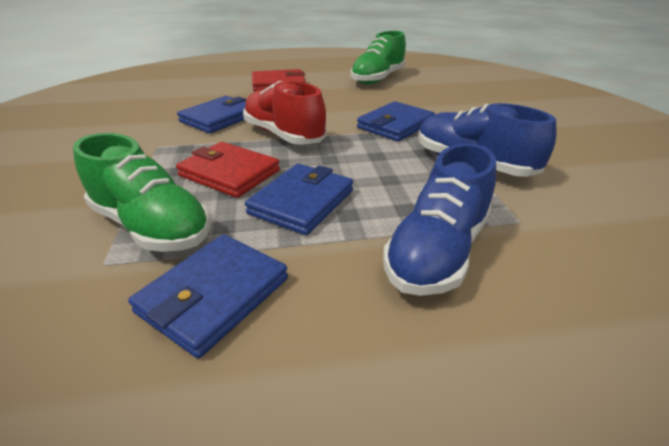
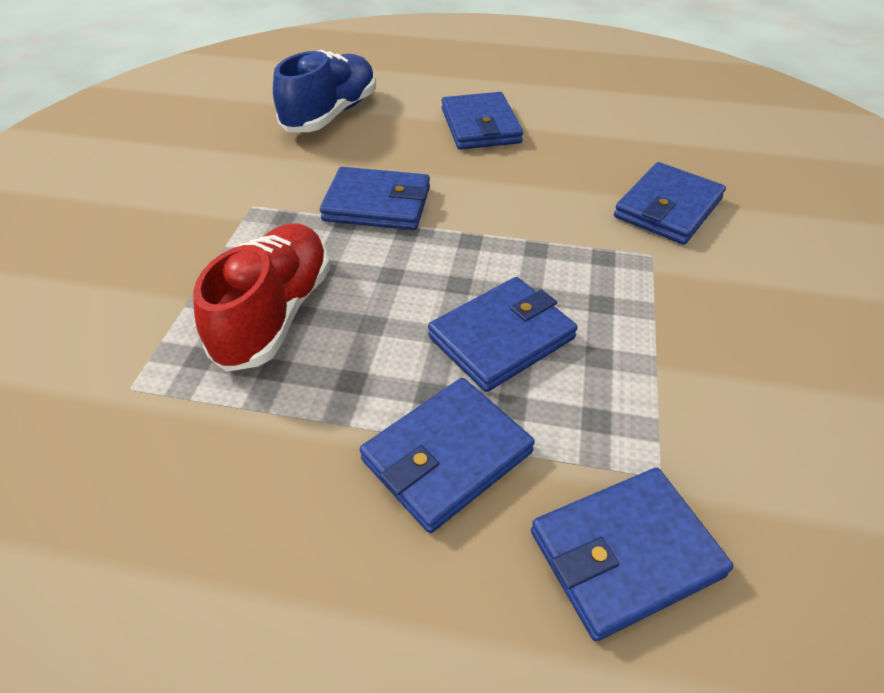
blue shoe: 2 -> 1
blue wallet: 4 -> 6
green shoe: 2 -> 0
red wallet: 2 -> 0

